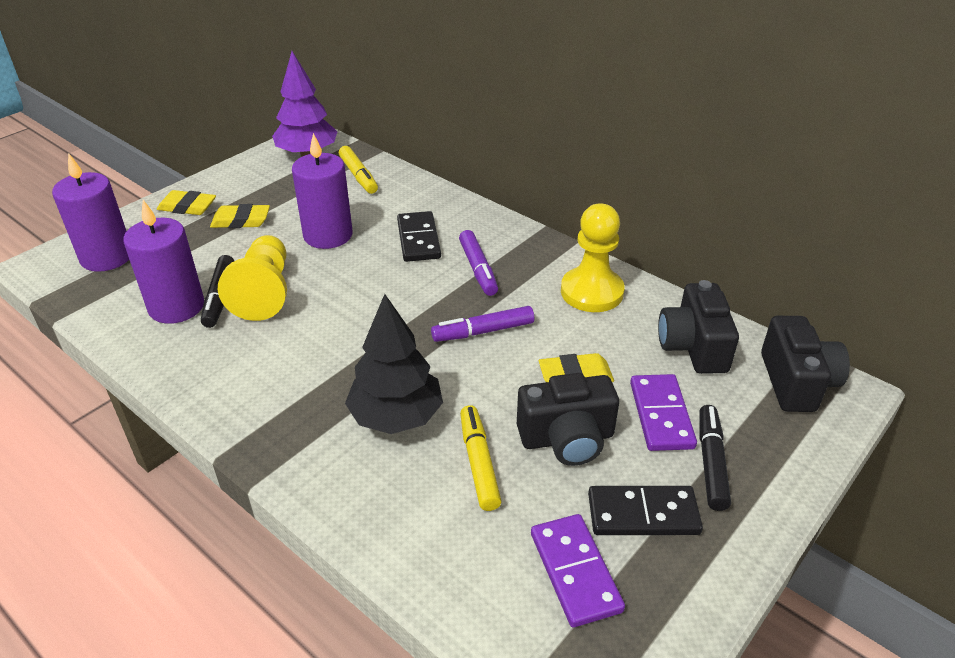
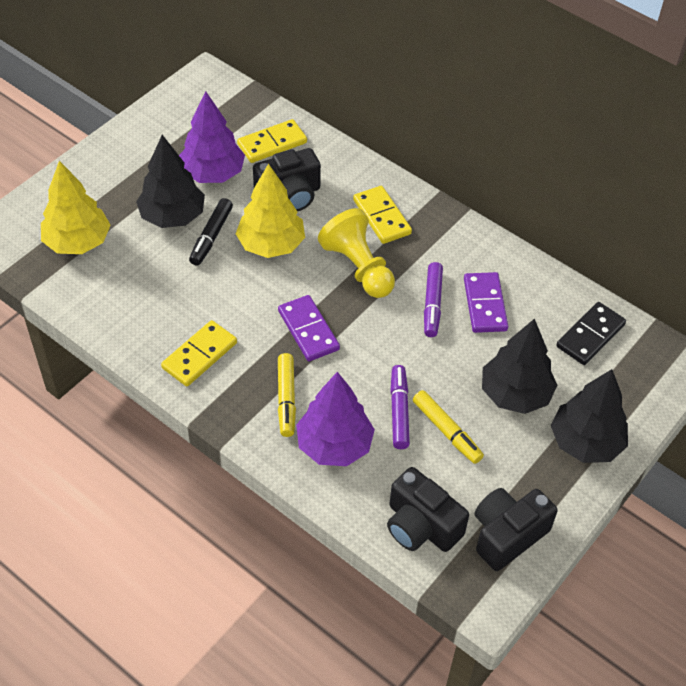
black domino: 2 -> 1
black marker: 2 -> 1
black tree: 1 -> 3
purple candle: 3 -> 0
purple tree: 1 -> 2
yellow domino: 0 -> 3
yellow eraser: 3 -> 0
yellow pawn: 2 -> 1
yellow tree: 0 -> 2

